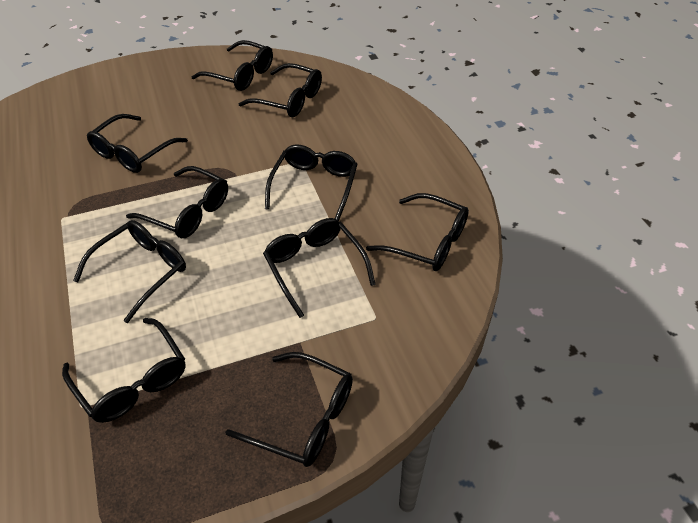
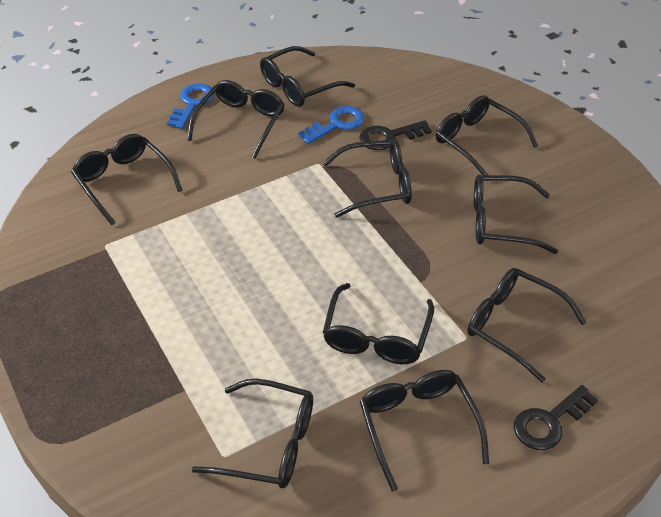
black key: 0 -> 2
blue key: 0 -> 2

